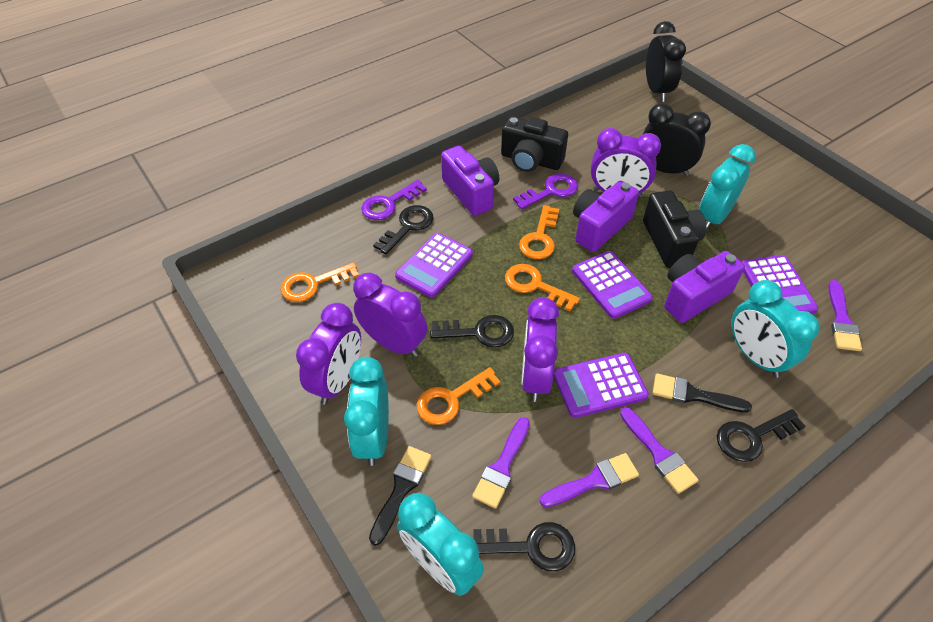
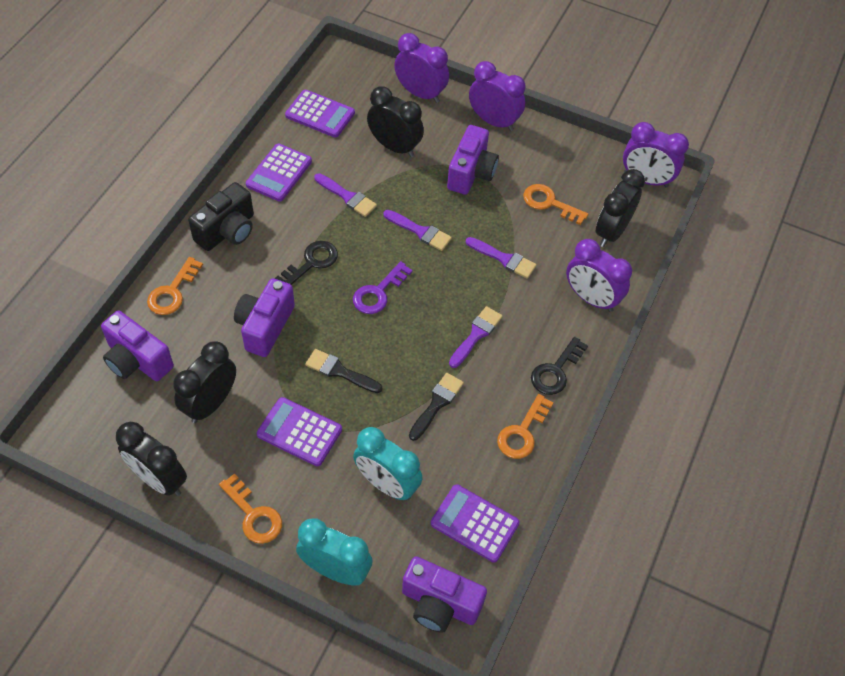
black camera: 2 -> 1
black clock: 2 -> 4
black key: 4 -> 2
purple camera: 3 -> 4
purple key: 2 -> 1
turquoise clock: 4 -> 2

